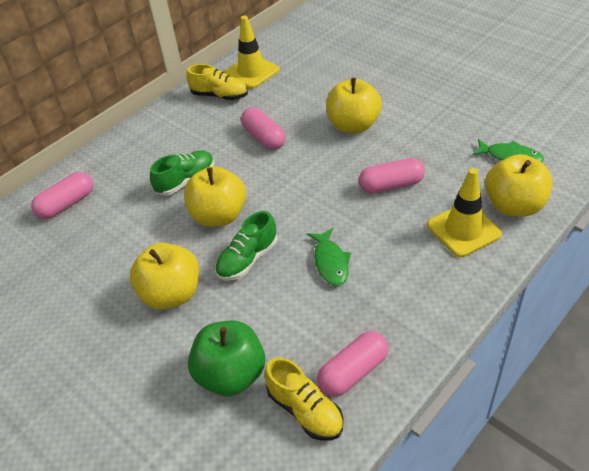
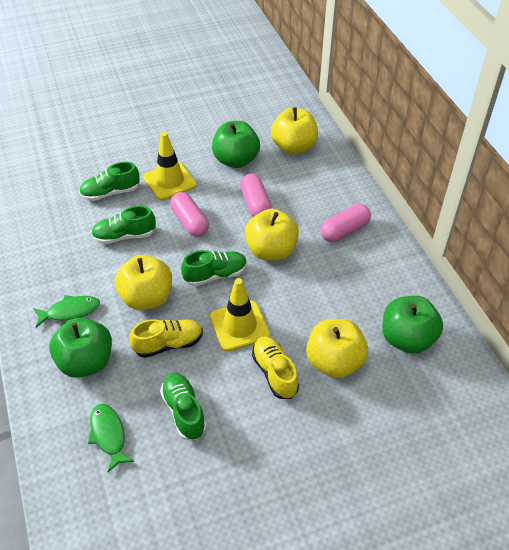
green apple: 1 -> 3
green shoe: 2 -> 4
pink capsule: 4 -> 3

